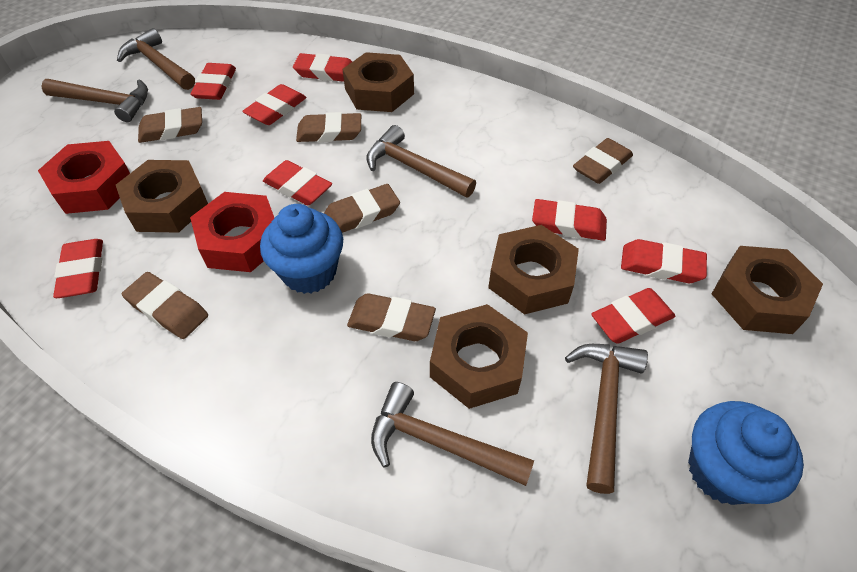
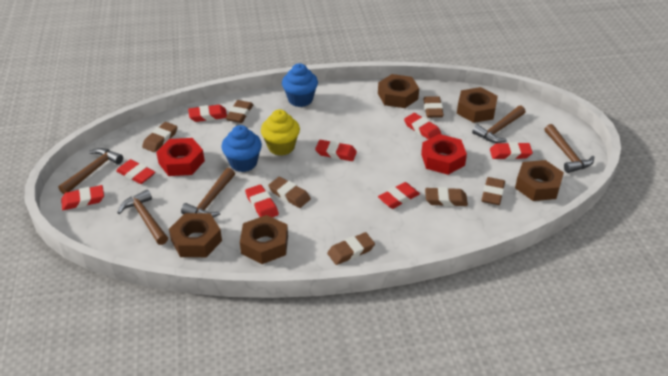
brown eraser: 6 -> 7
yellow cupcake: 0 -> 1

